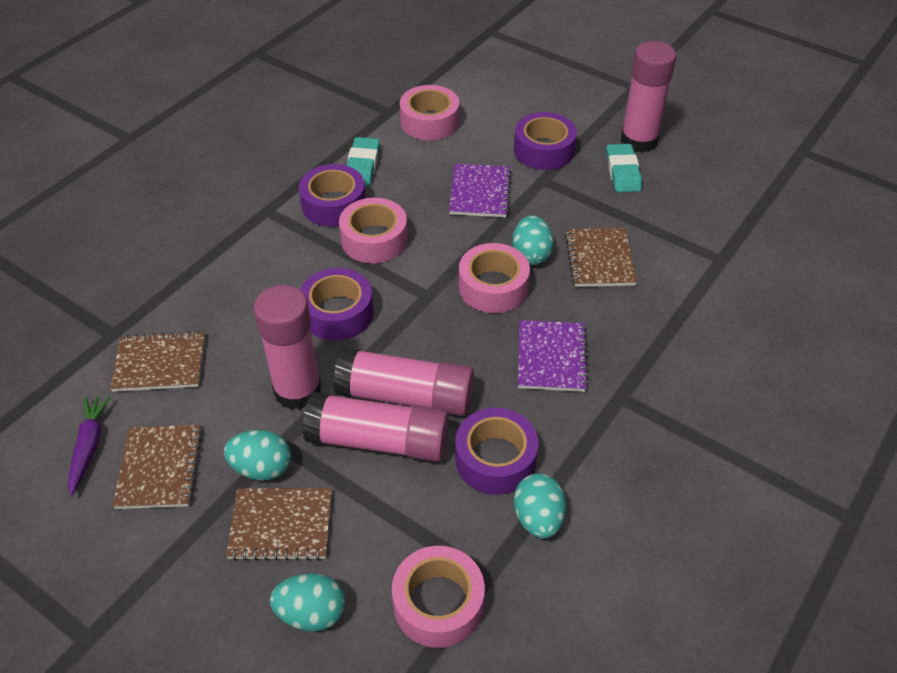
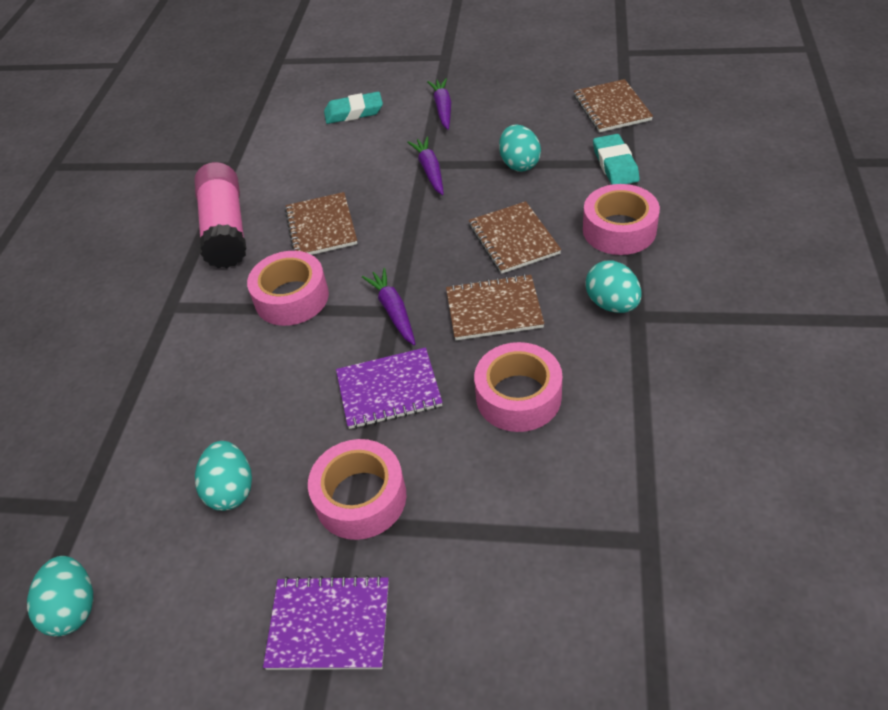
pink glue stick: 4 -> 1
purple carrot: 1 -> 3
purple tape: 4 -> 0

